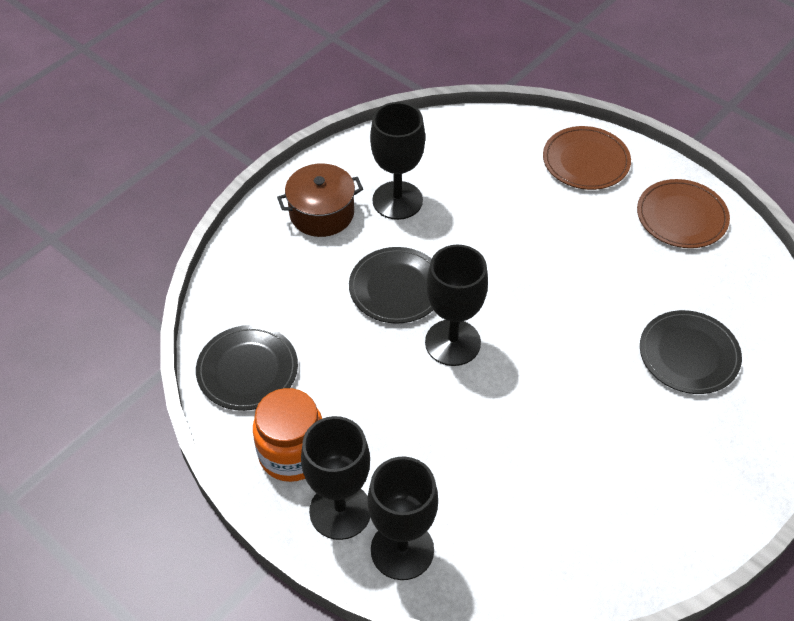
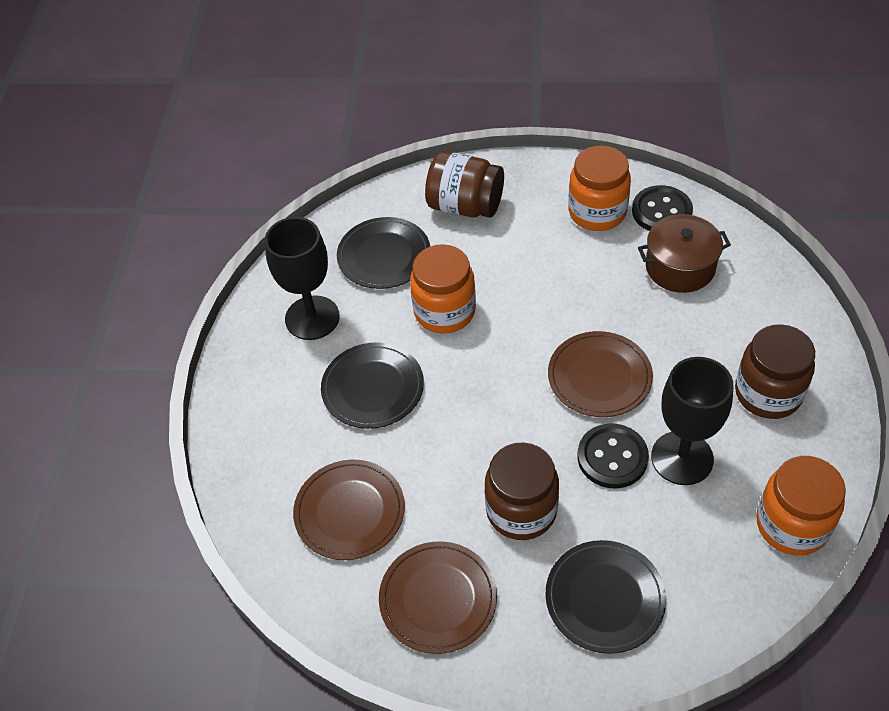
black button: 0 -> 2
black goblet: 4 -> 2
brown jar: 0 -> 3
brown plate: 2 -> 3
orange jar: 1 -> 3

